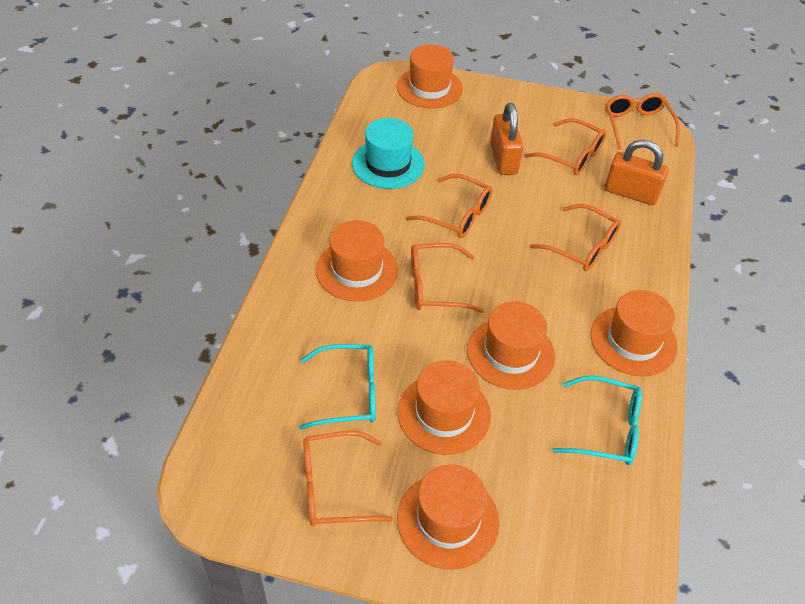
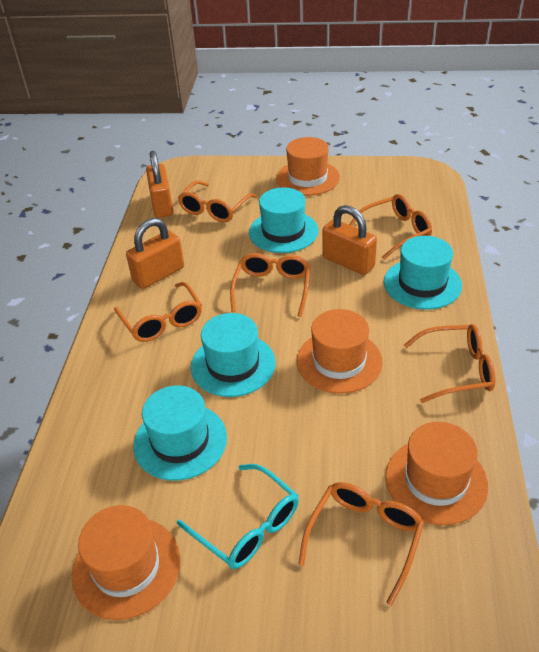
orange hat: 6 -> 4
orange padlock: 2 -> 3
turquoise glasses: 2 -> 1
turquoise hat: 1 -> 4

